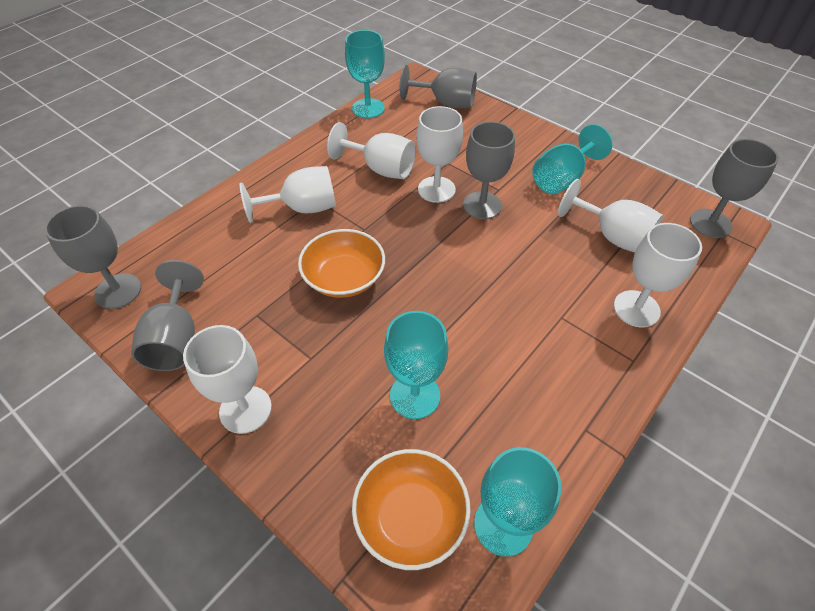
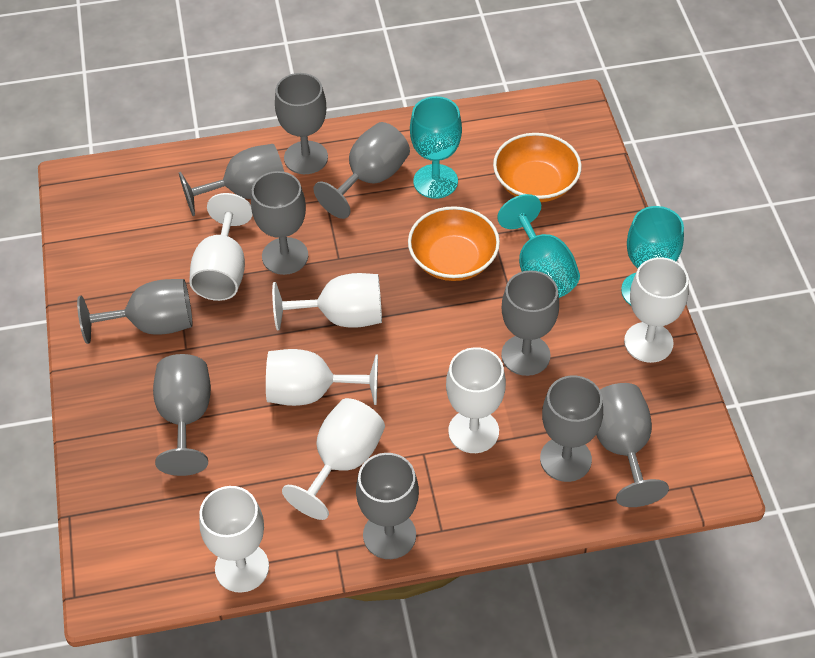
grey goblet: 5 -> 10
turquoise goblet: 4 -> 3
white goblet: 6 -> 7

